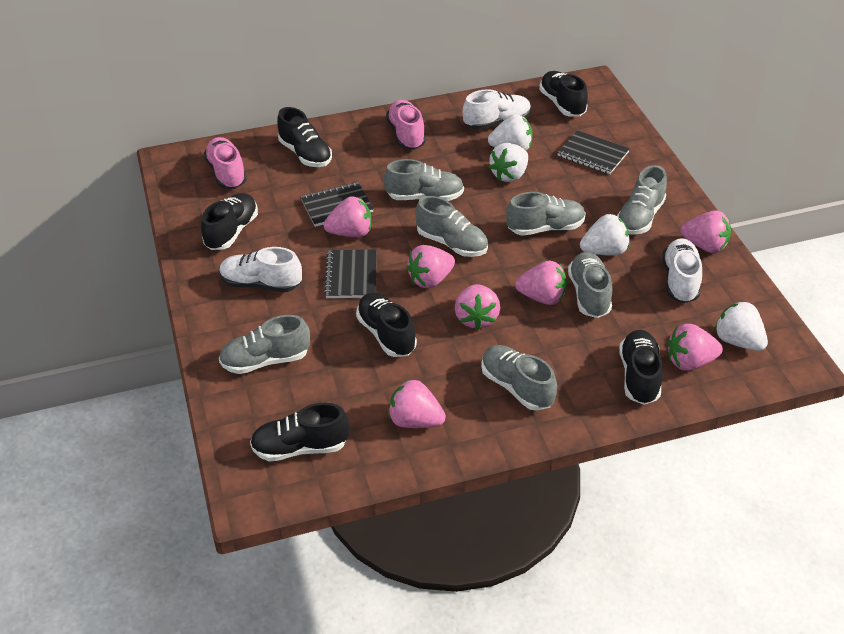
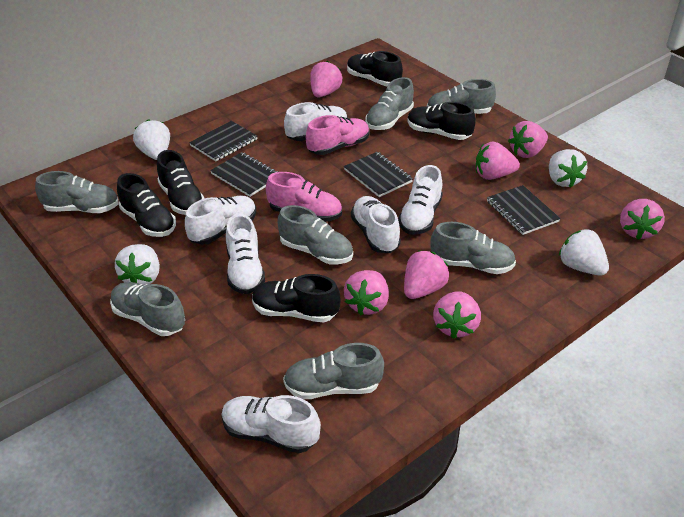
black notebook: 3 -> 4
black shoe: 6 -> 5
white shoe: 3 -> 6

